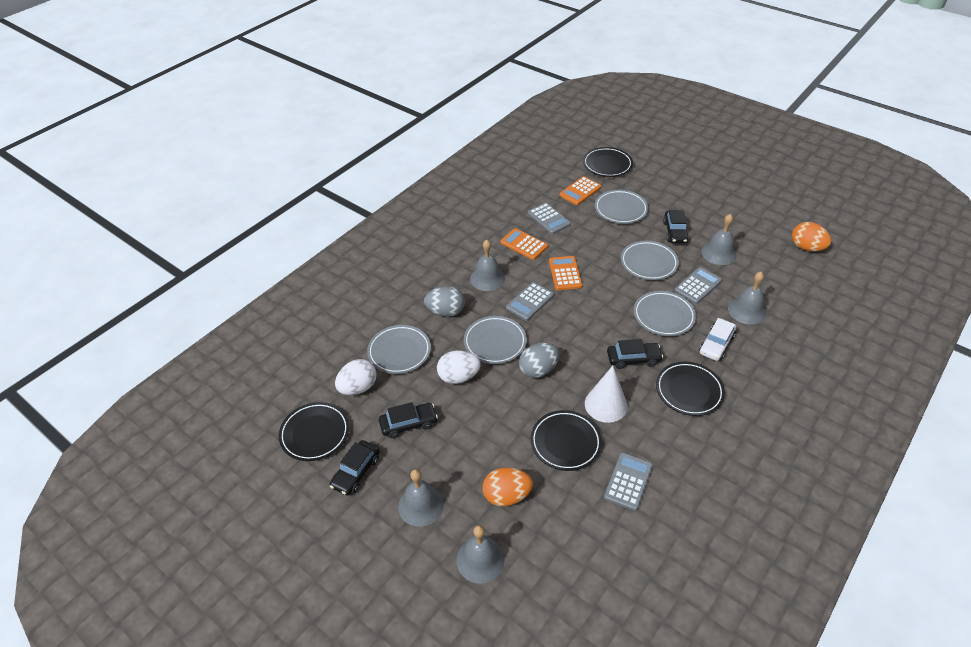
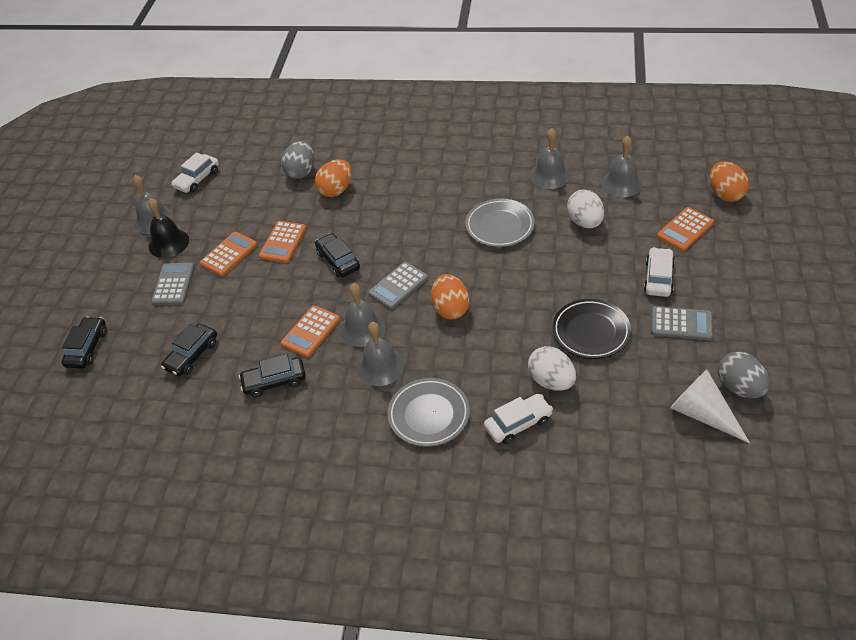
black bell: 0 -> 1
black plate: 4 -> 1
grey calculator: 4 -> 3
grey plate: 5 -> 2
orange calculator: 3 -> 4
orange egg: 2 -> 3
white car: 1 -> 3

